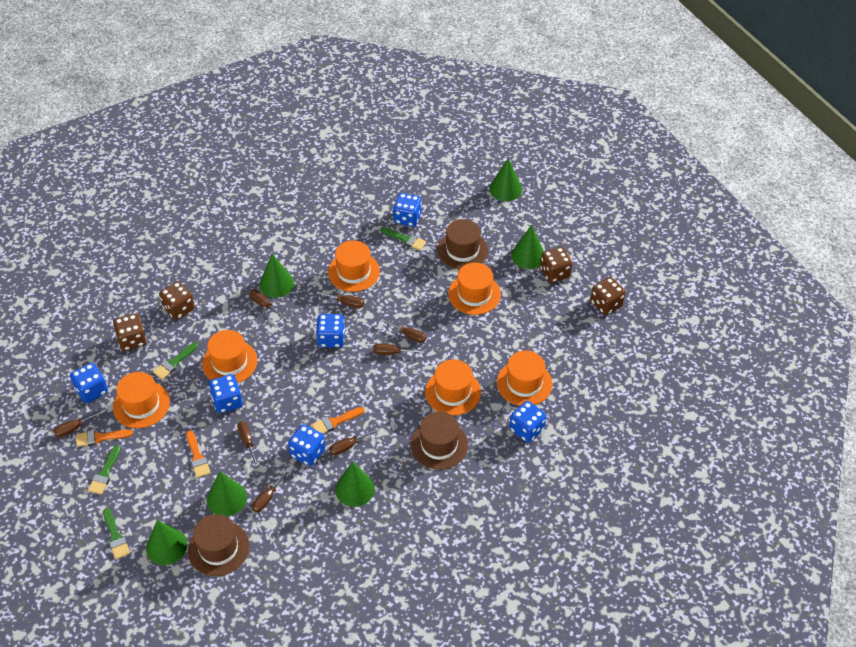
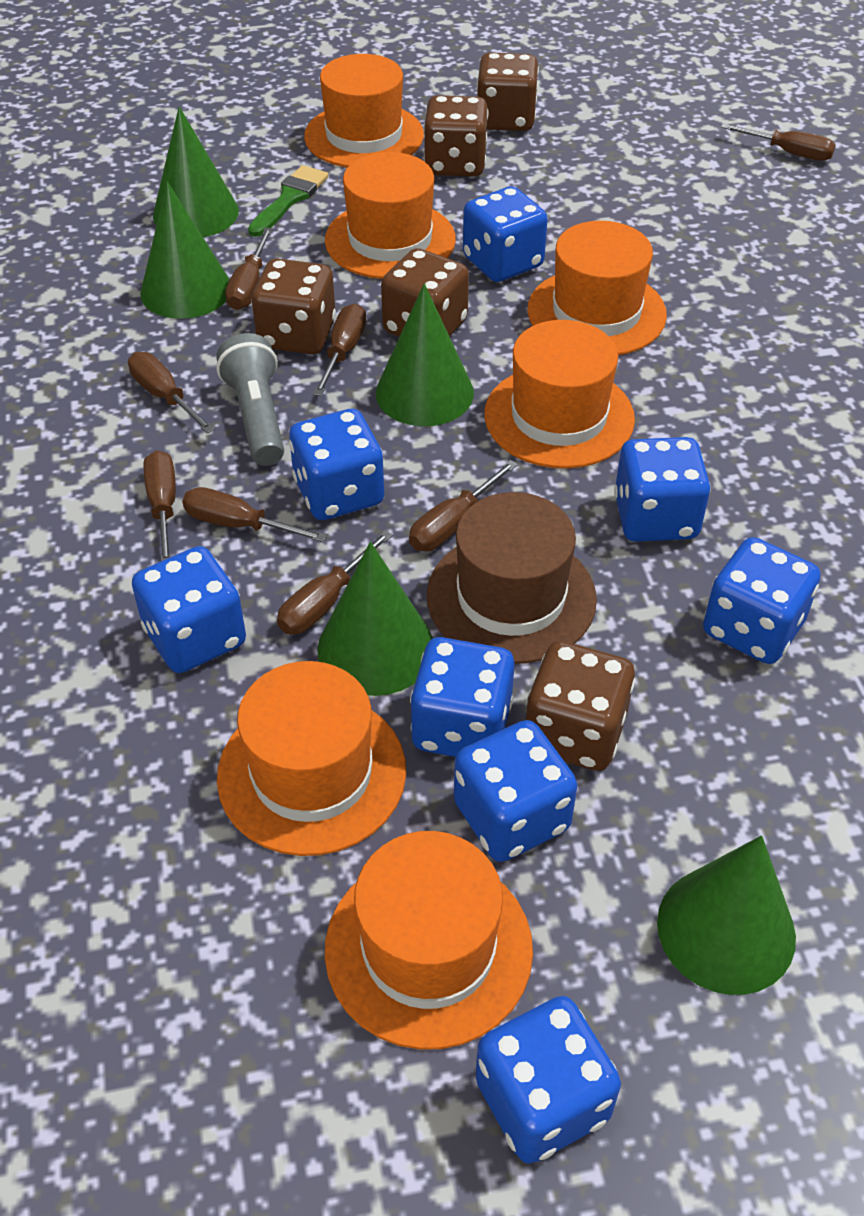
blue dice: 6 -> 8
brown dice: 4 -> 5
brown hat: 3 -> 1
green brush: 4 -> 1
green cone: 6 -> 5
grey flashlight: 0 -> 1
orange brush: 3 -> 0

